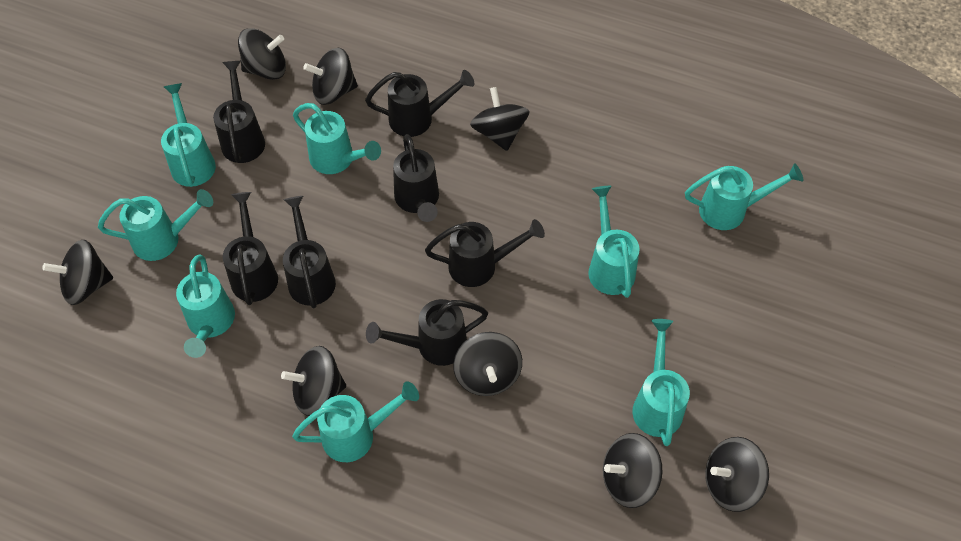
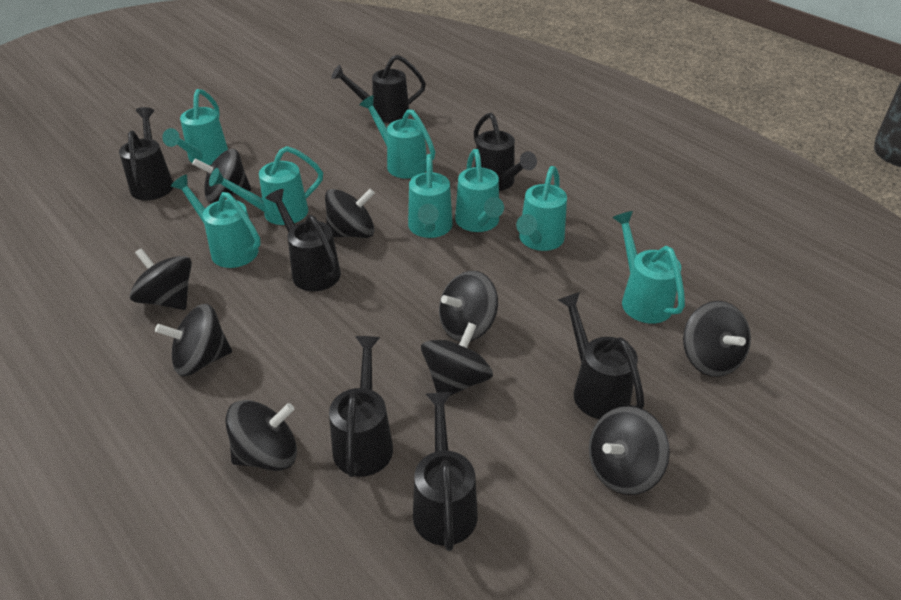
black spinning top: 8 -> 9

